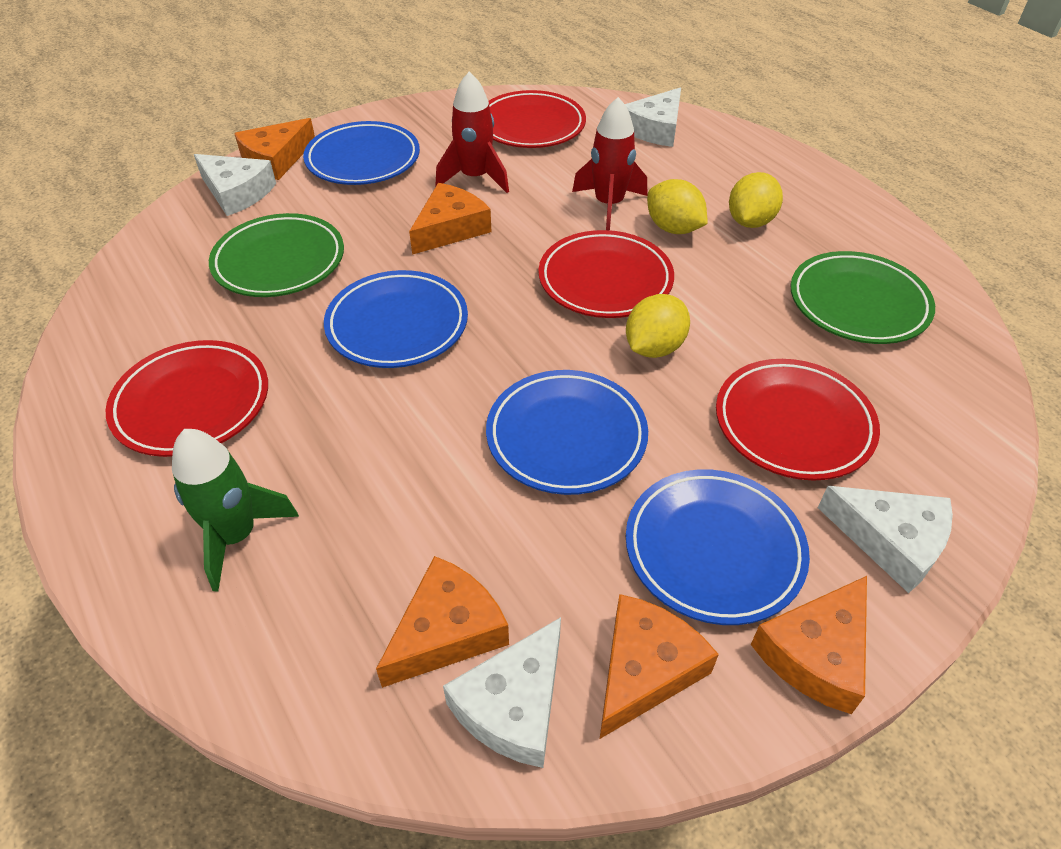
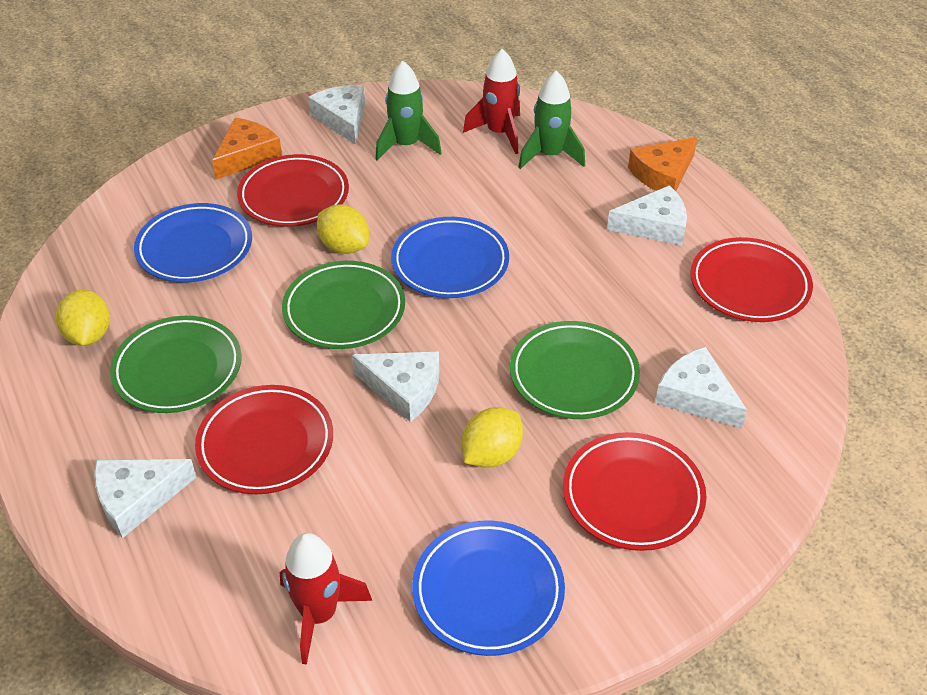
blue plate: 4 -> 3
green plate: 2 -> 3
green rocket: 1 -> 2
orange cheese: 5 -> 2
white cheese: 4 -> 5

